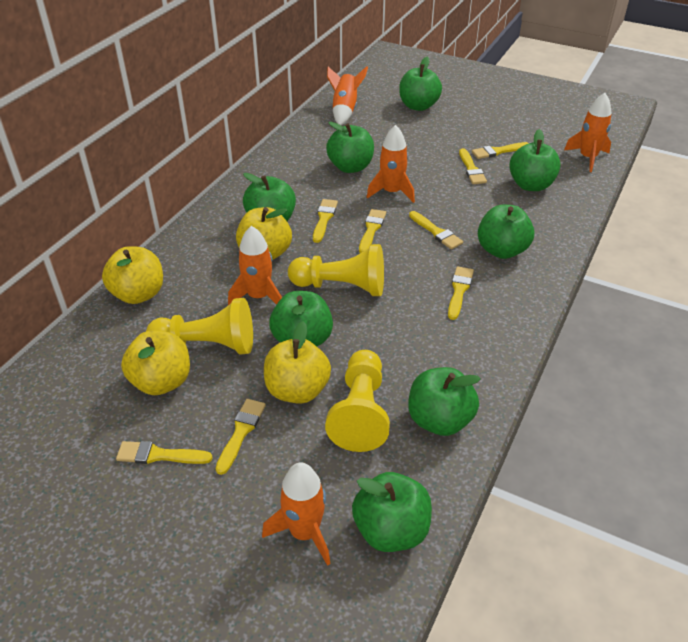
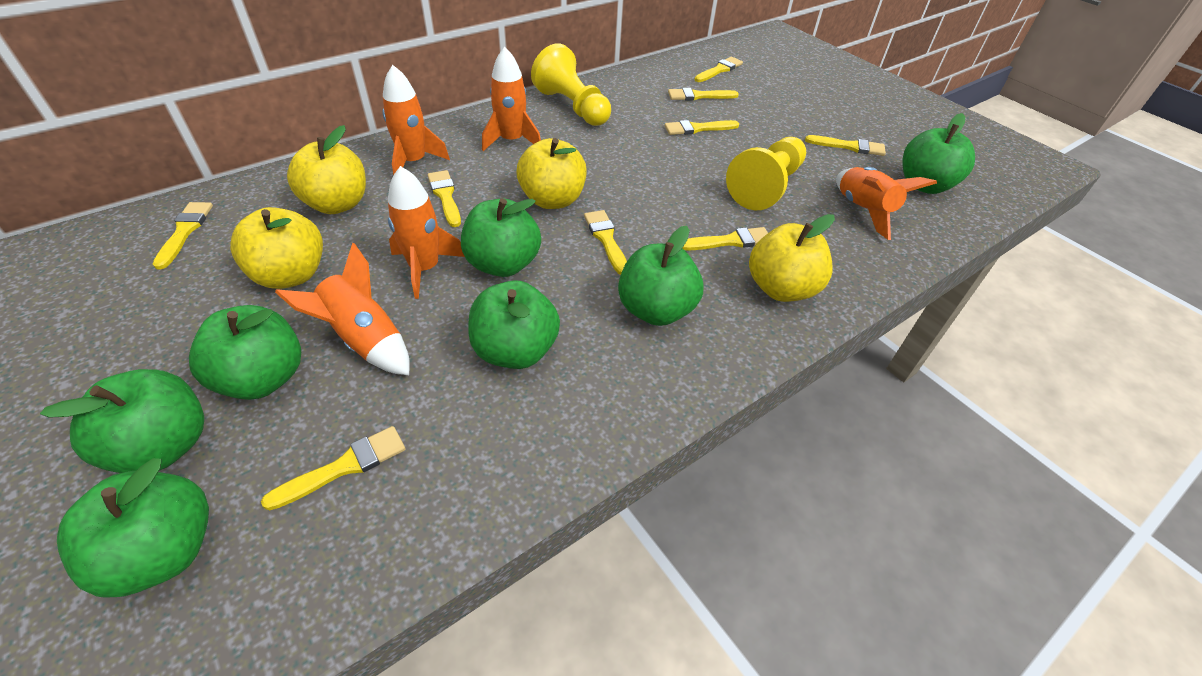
green apple: 8 -> 7
yellow brush: 8 -> 9
yellow pawn: 3 -> 2

